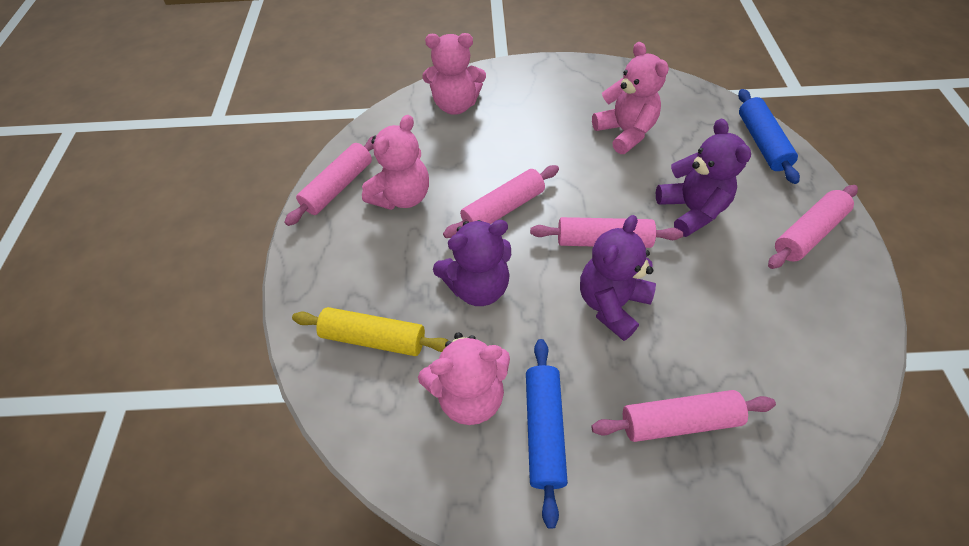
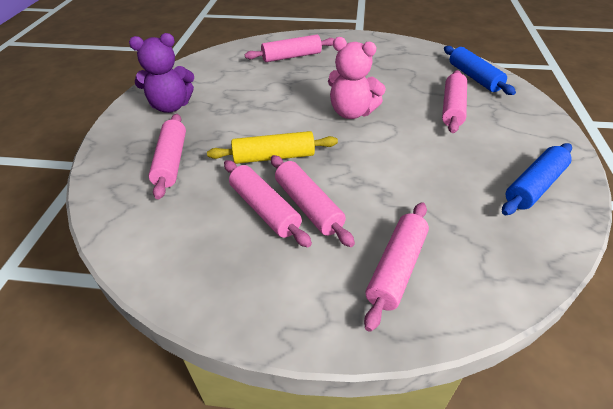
pink rolling pin: 5 -> 6
pink teddy bear: 4 -> 1
purple teddy bear: 3 -> 1

